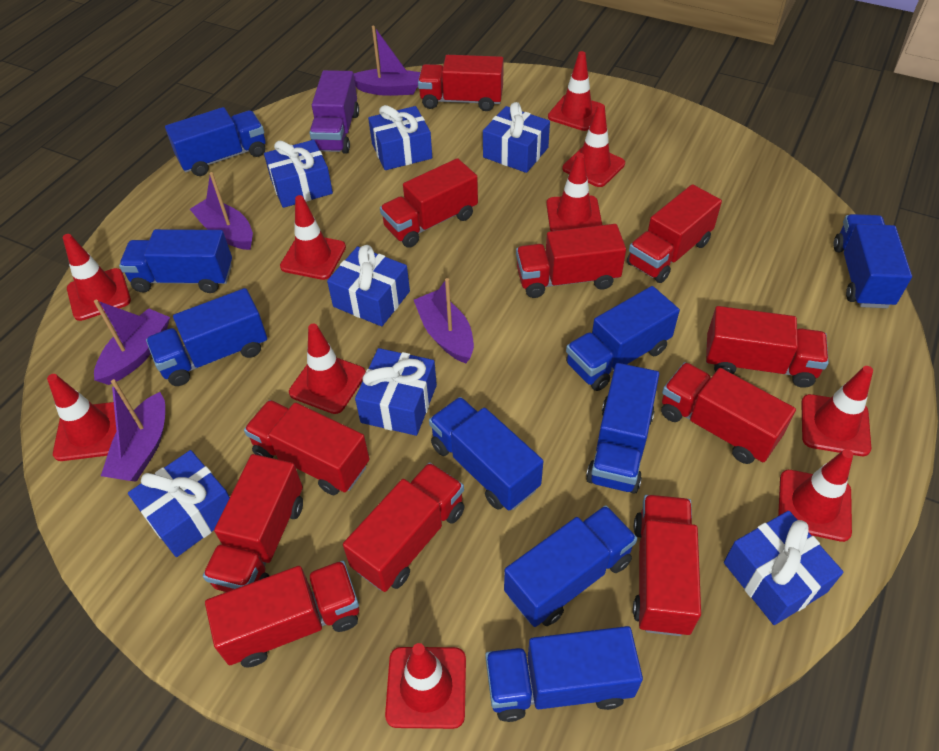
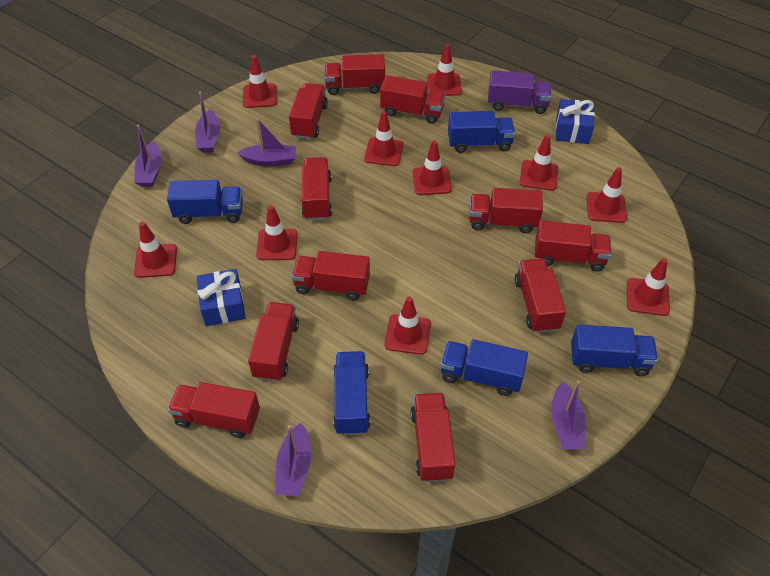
blue gift: 7 -> 2
blue truck: 9 -> 5

